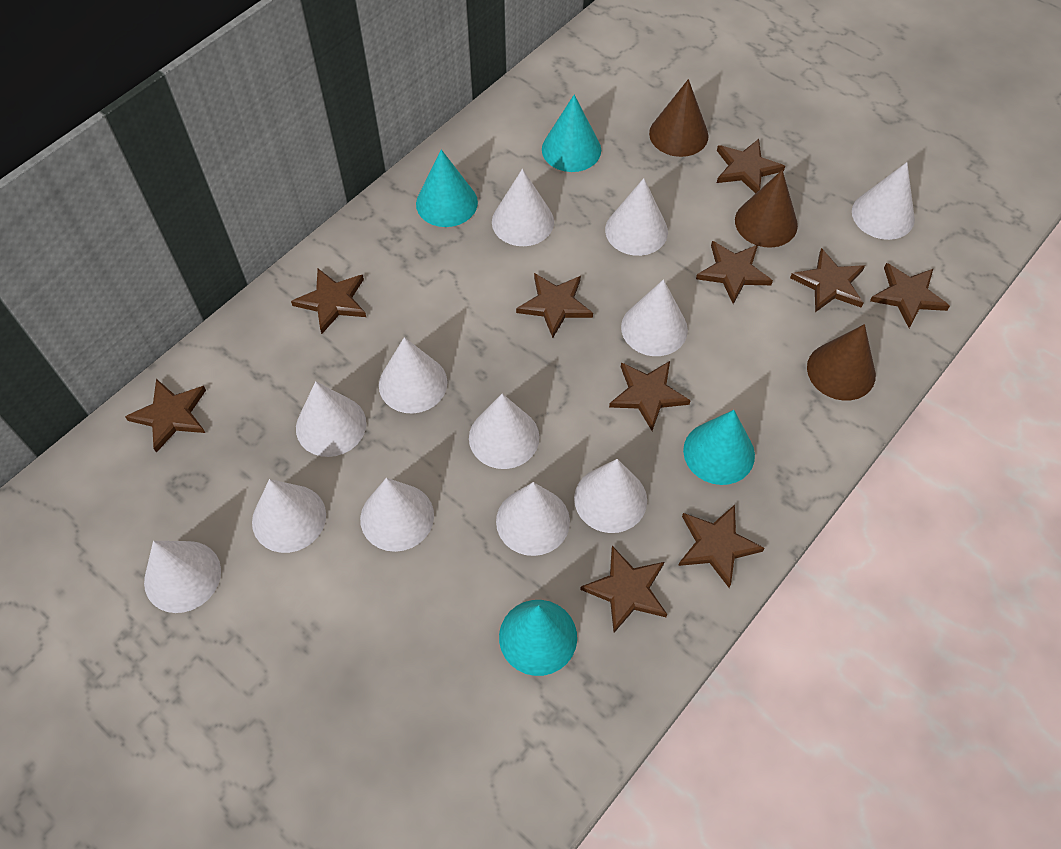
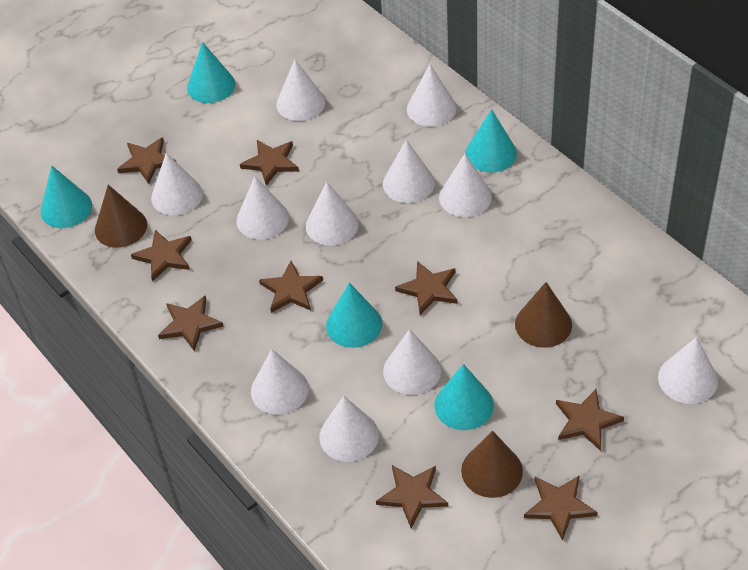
brown star: 10 -> 9
turquoise cone: 4 -> 5
white cone: 12 -> 11

